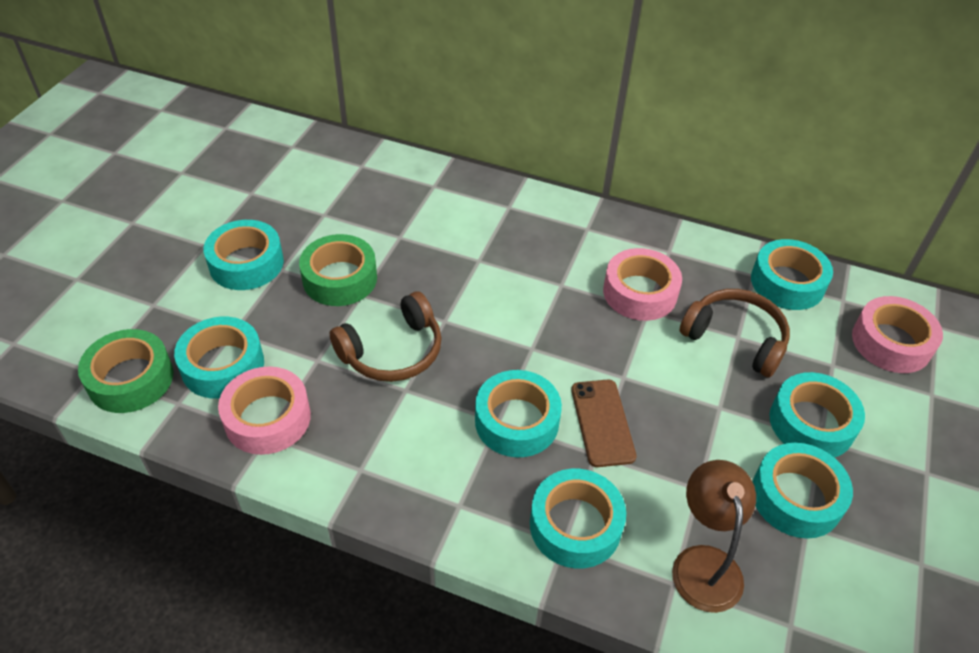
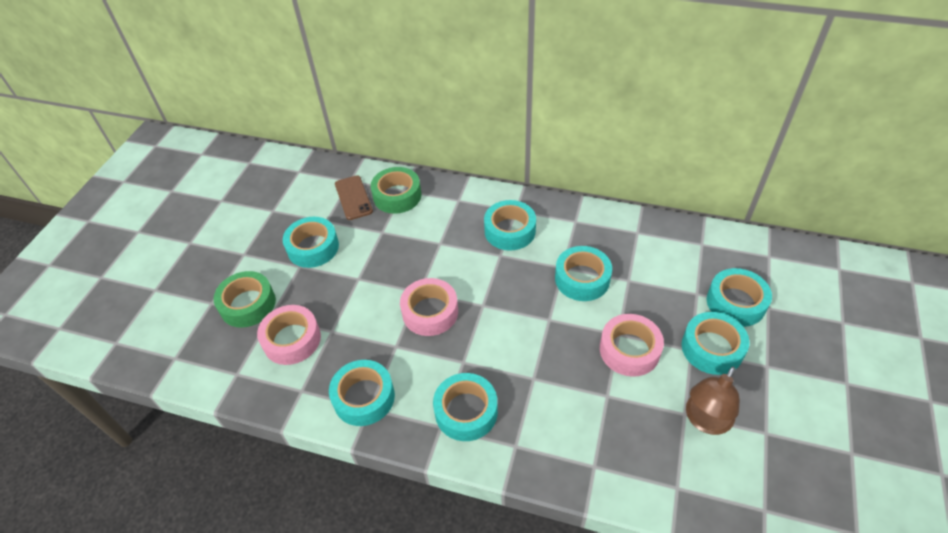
brown headphones: 2 -> 0

